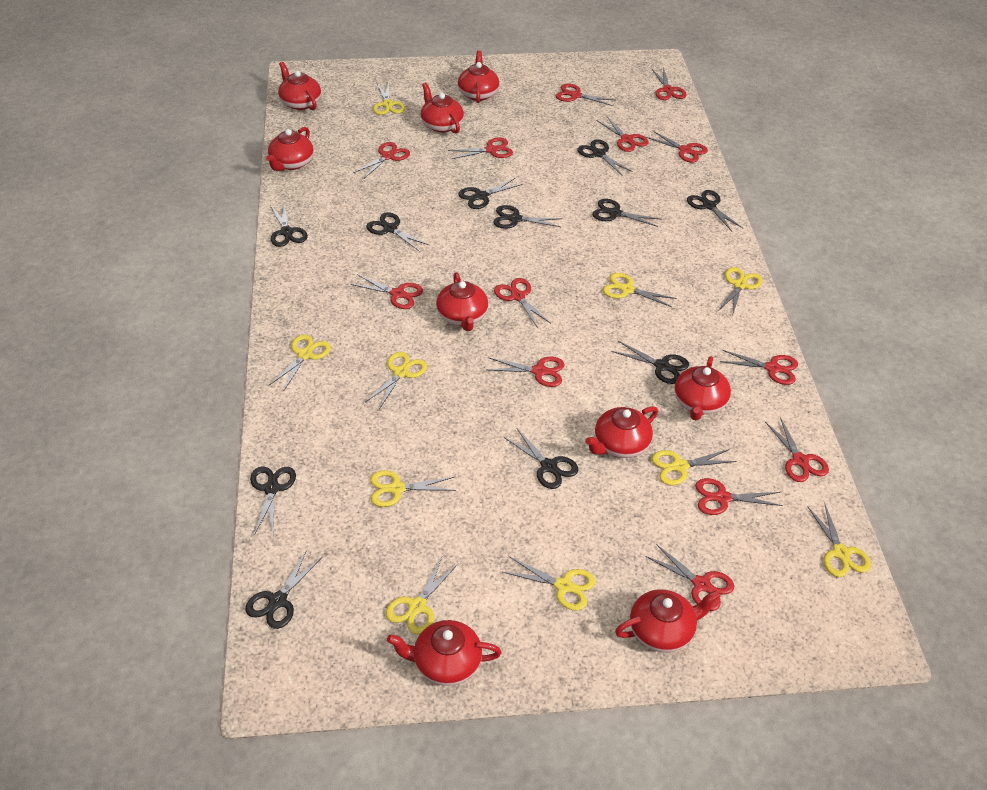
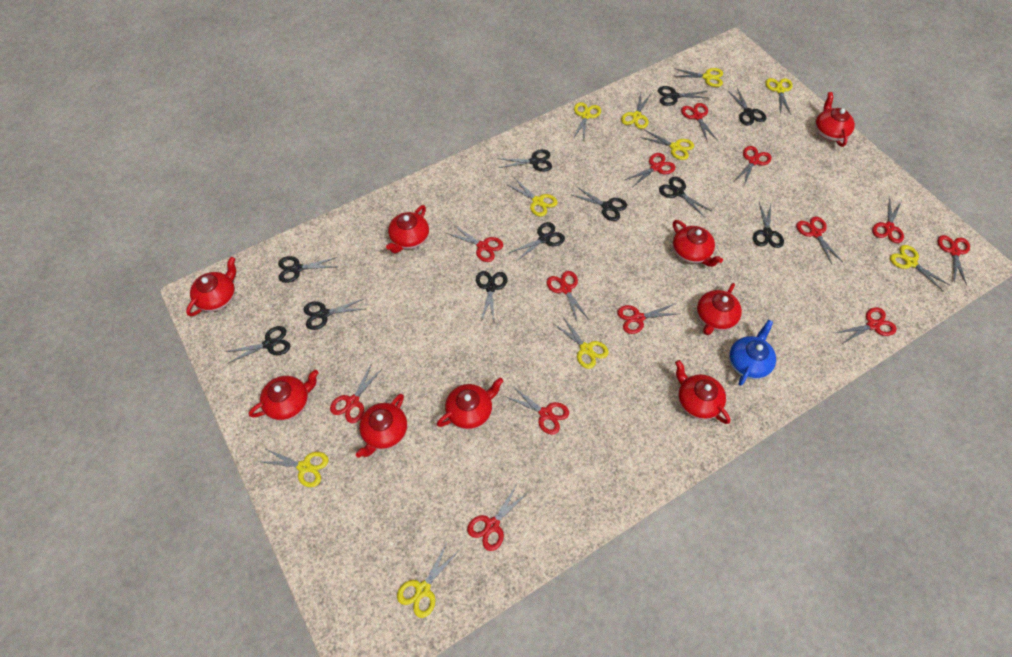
blue teapot: 0 -> 1

